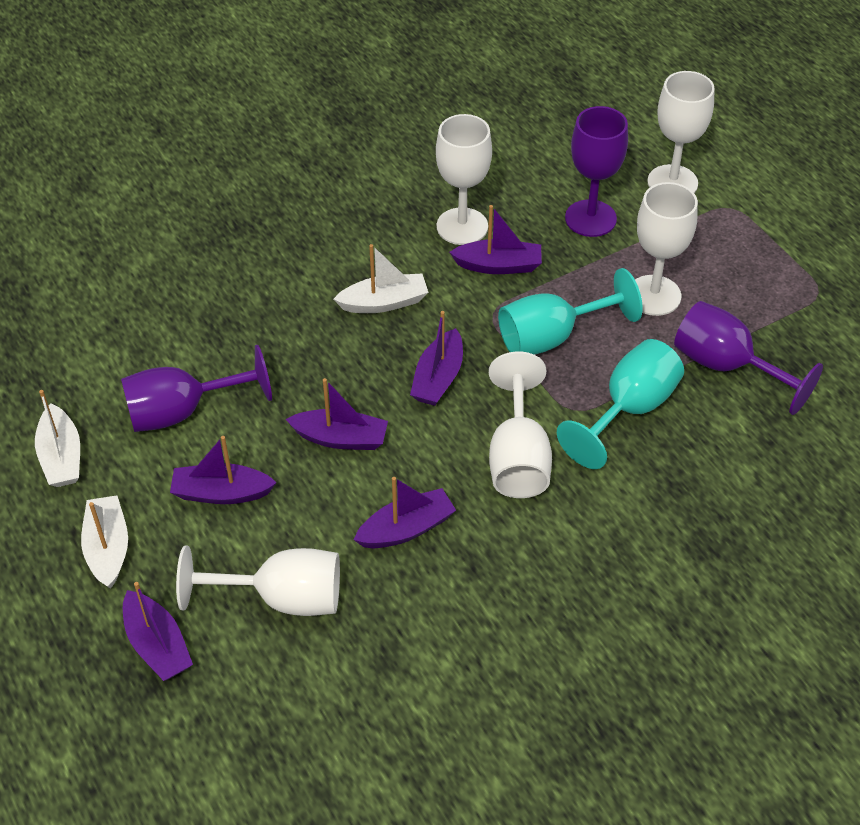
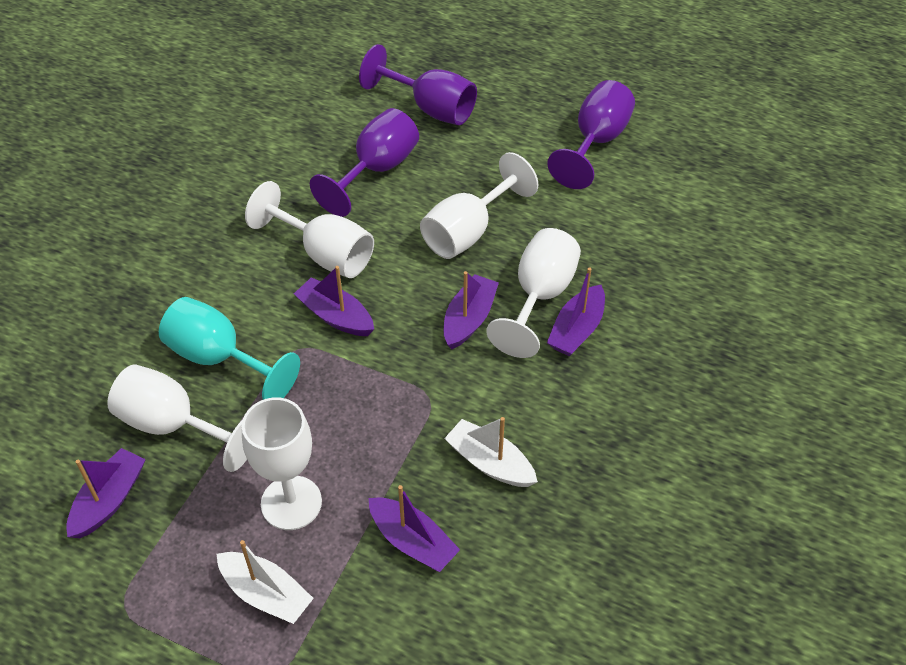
purple boat: 6 -> 5
turquoise goblet: 2 -> 1
white boat: 3 -> 2

